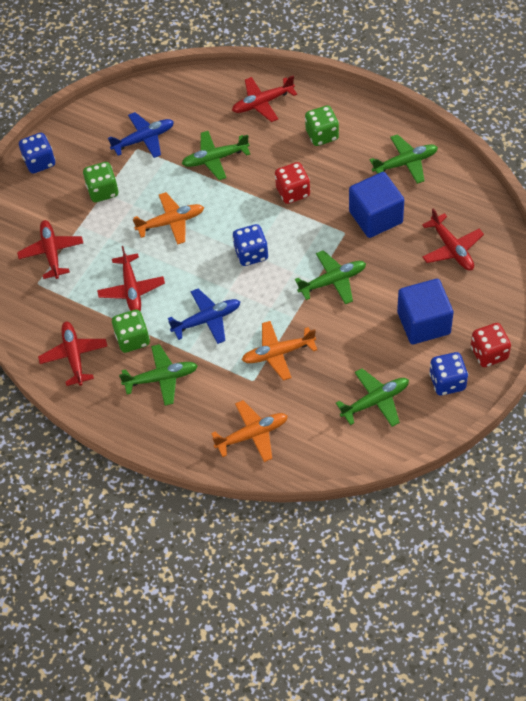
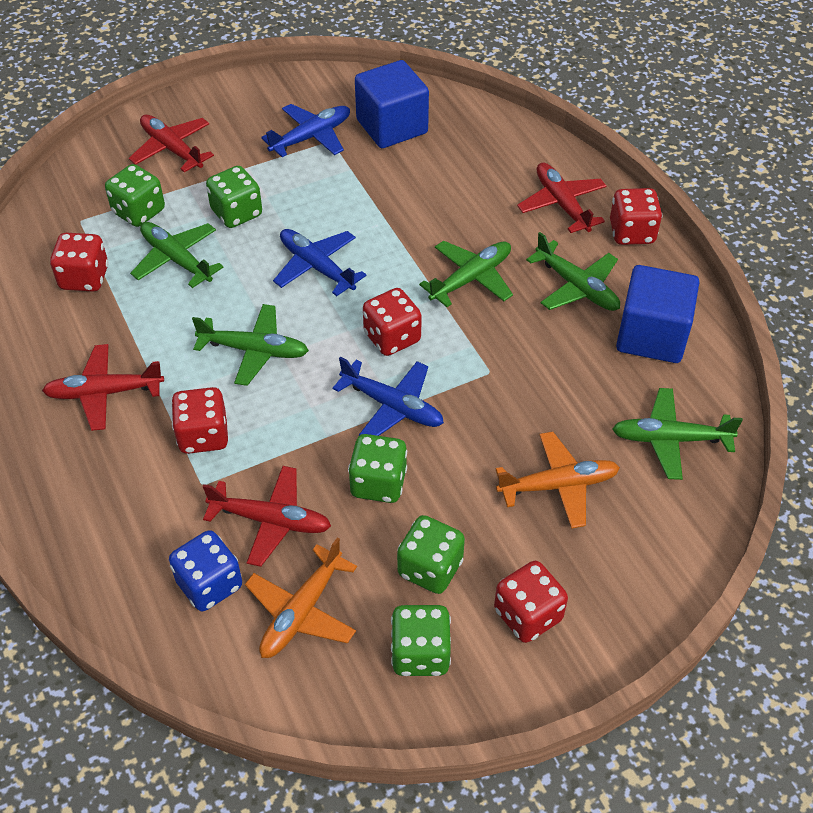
blue dice: 3 -> 1
blue plane: 2 -> 3
green dice: 3 -> 5
orange plane: 3 -> 2
red dice: 2 -> 5
red plane: 5 -> 4

